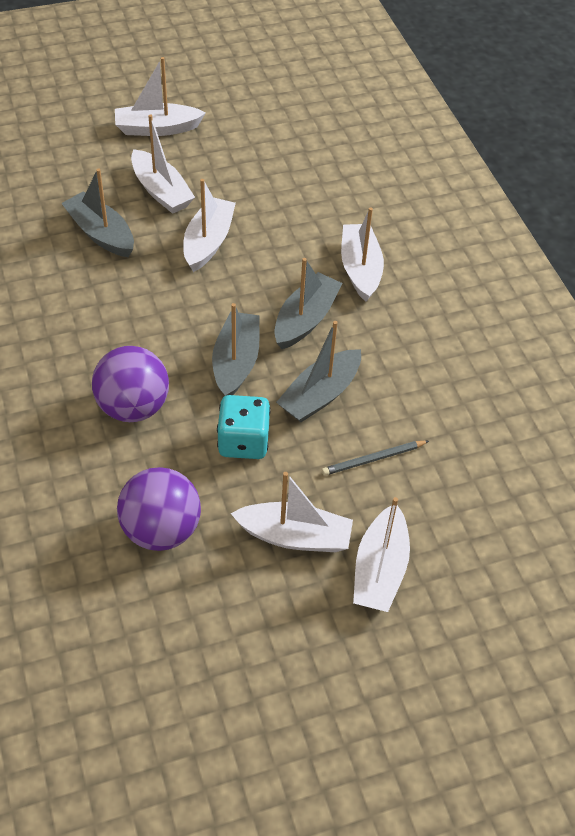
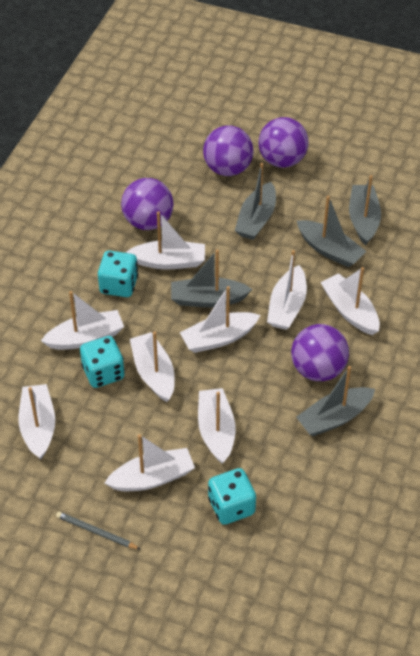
grey boat: 4 -> 5
purple ball: 2 -> 4
turquoise dice: 1 -> 3
white boat: 6 -> 9

